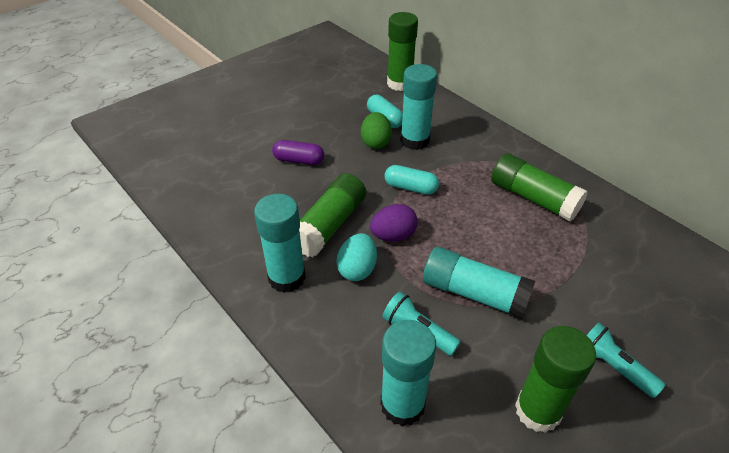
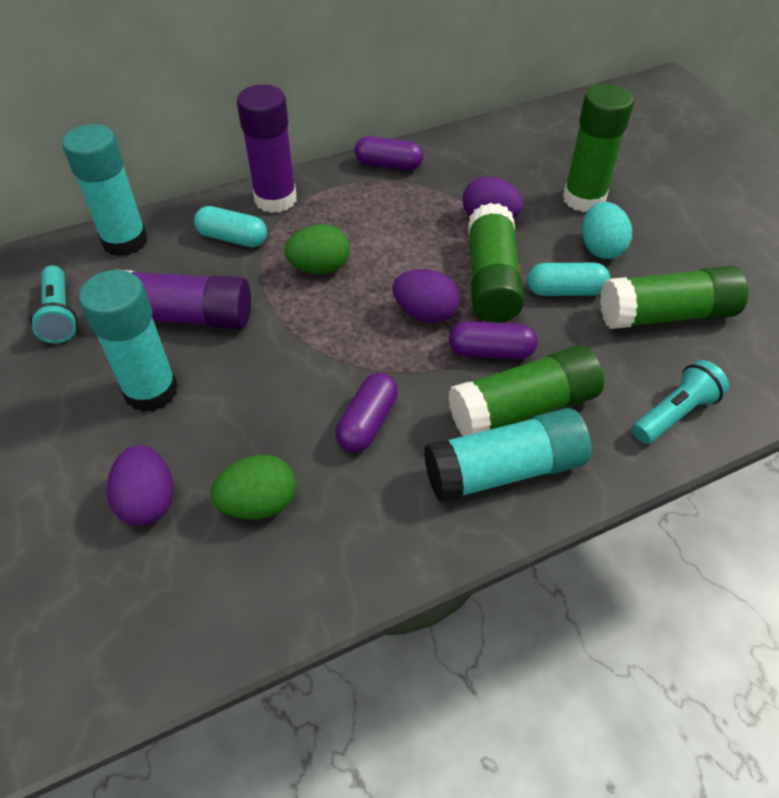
green egg: 1 -> 2
purple capsule: 1 -> 3
purple egg: 1 -> 3
purple glue stick: 0 -> 2
turquoise glue stick: 4 -> 3

